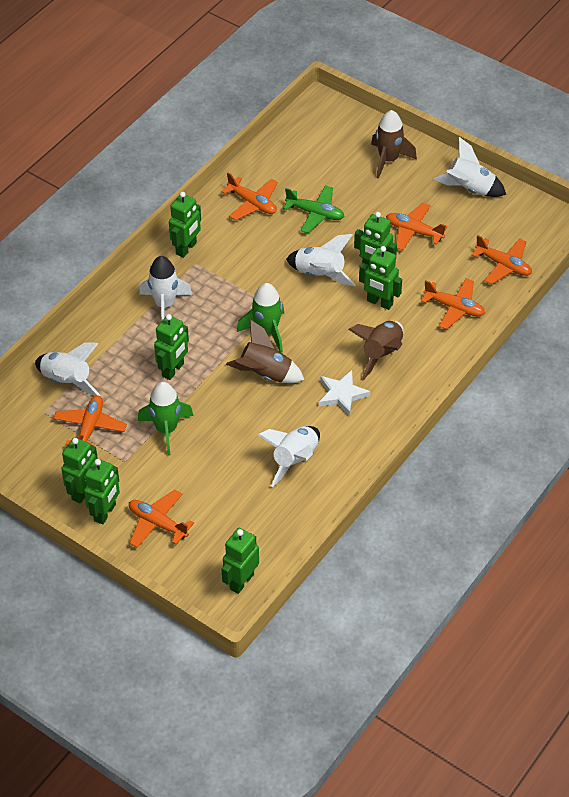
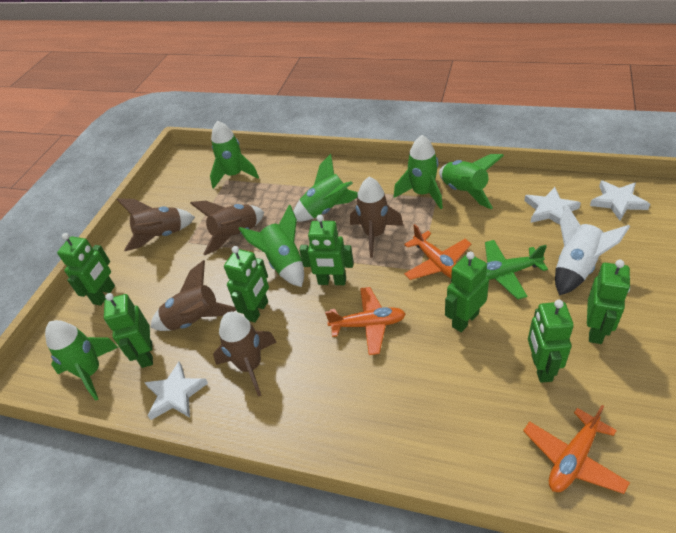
brown rocket: 3 -> 5
green rocket: 2 -> 6
orange plane: 6 -> 3
white rocket: 5 -> 1
white star: 1 -> 3

